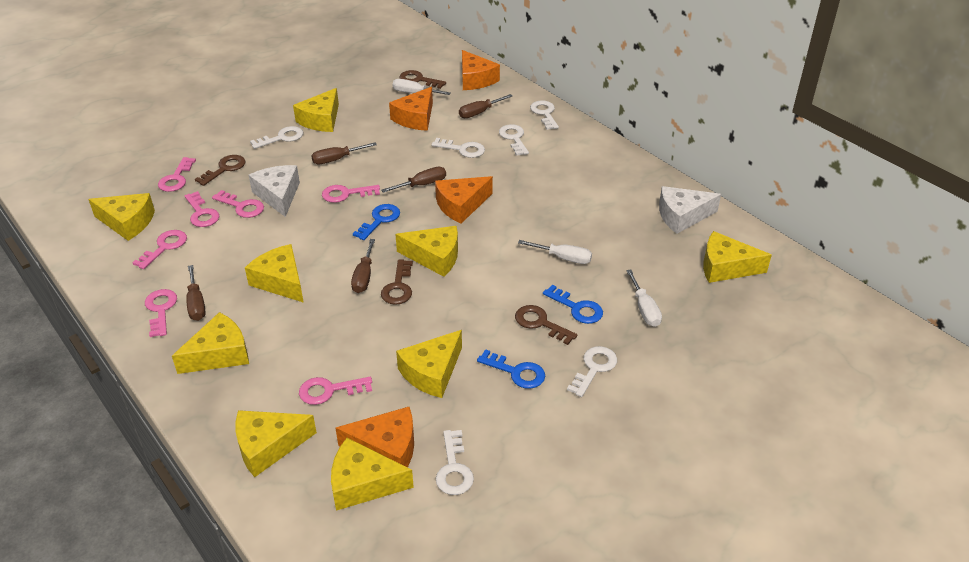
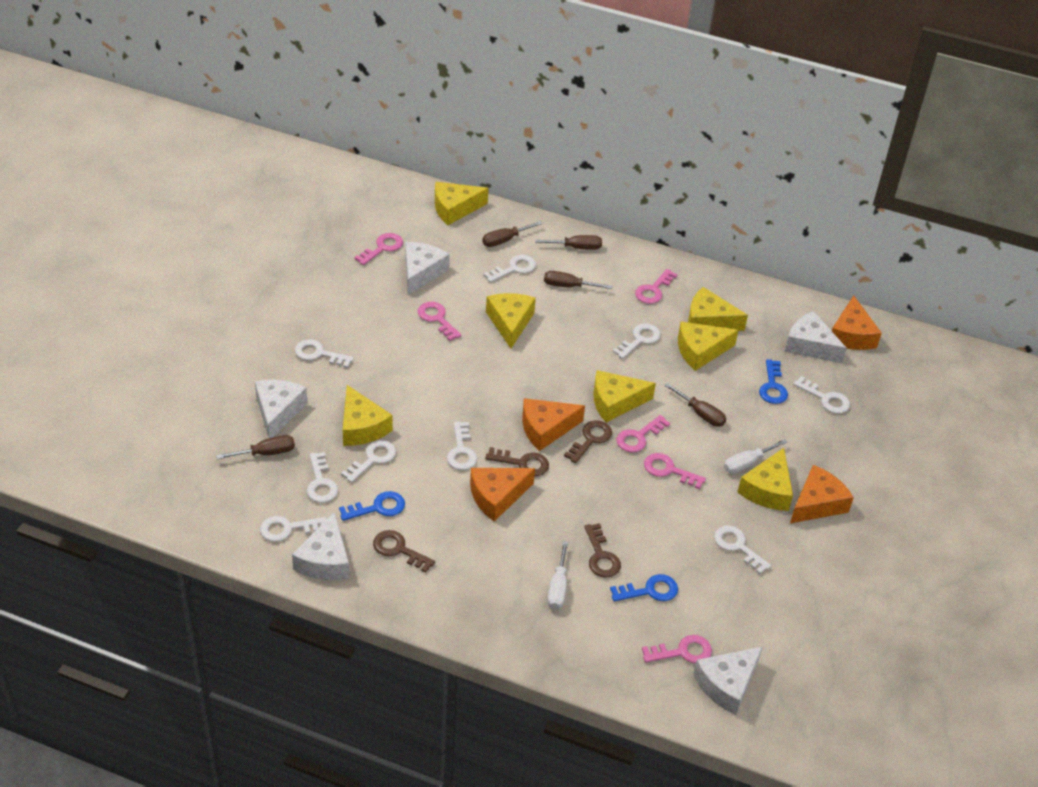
pink key: 7 -> 6
white cheese: 2 -> 5
white key: 6 -> 9
white screwdriver: 3 -> 2
yellow cheese: 9 -> 7

